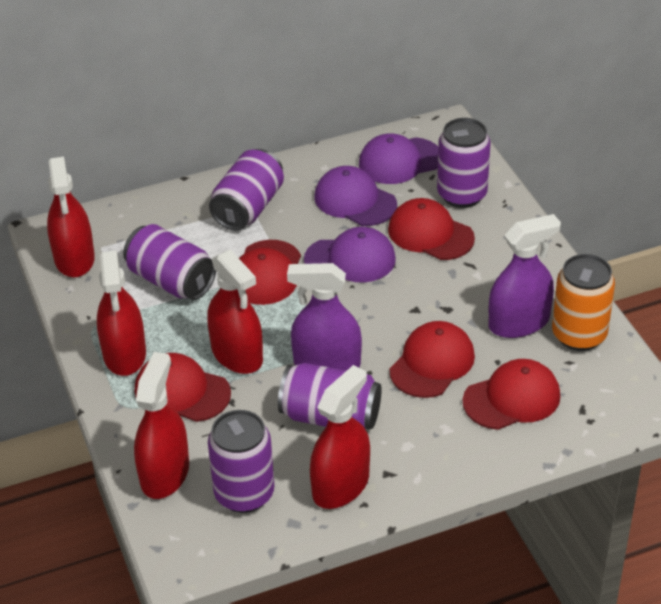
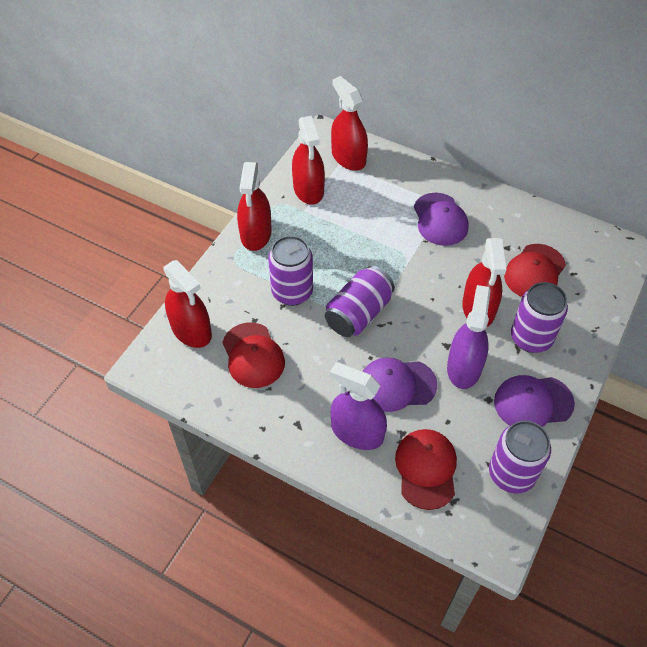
orange can: 1 -> 0
purple can: 5 -> 4
red cap: 5 -> 3

